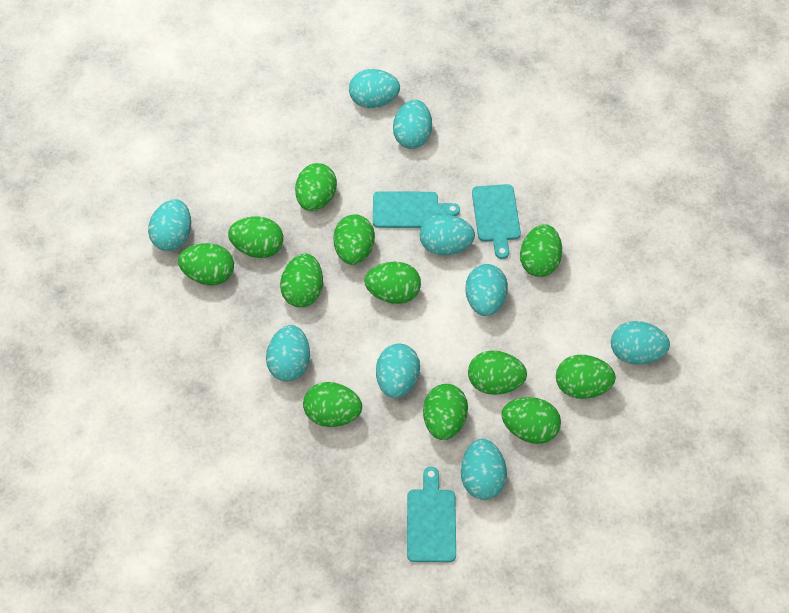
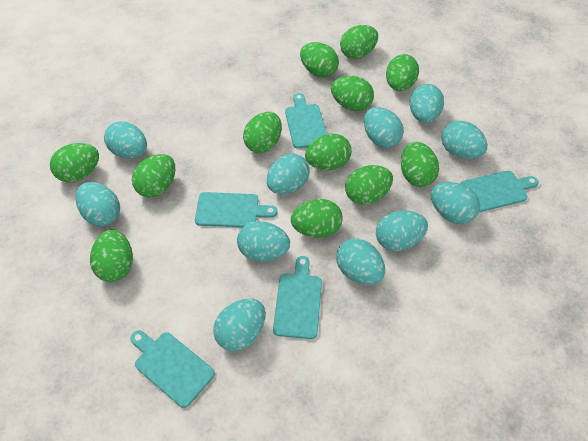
turquoise cutting board: 3 -> 5
turquoise egg: 9 -> 11

